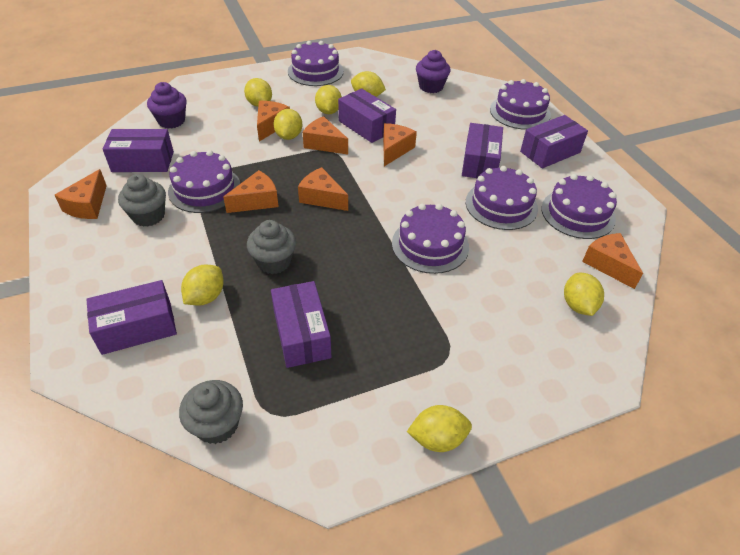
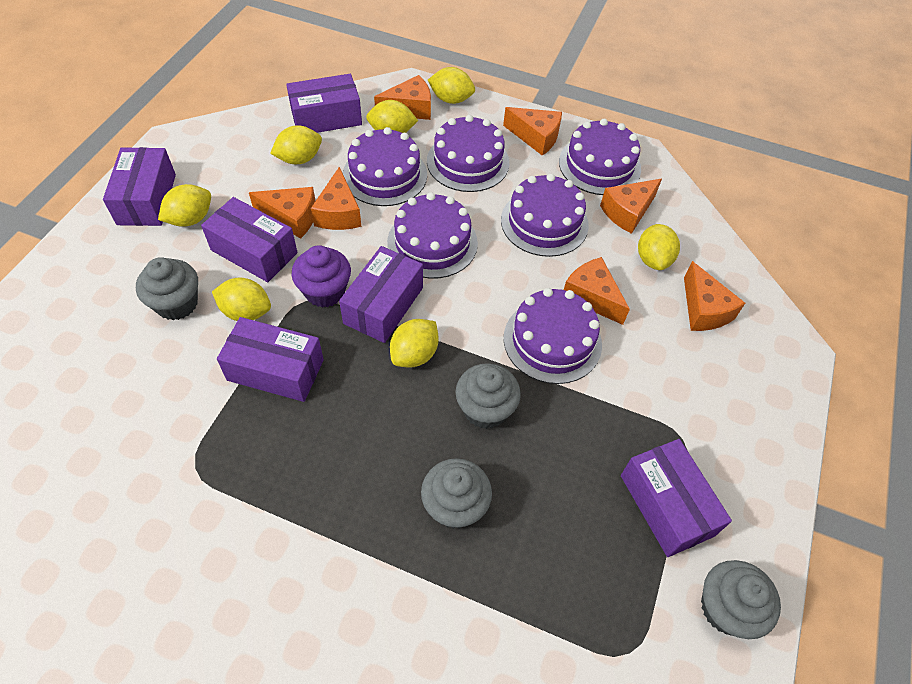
grey cupcake: 3 -> 4
purple cupcake: 2 -> 1

